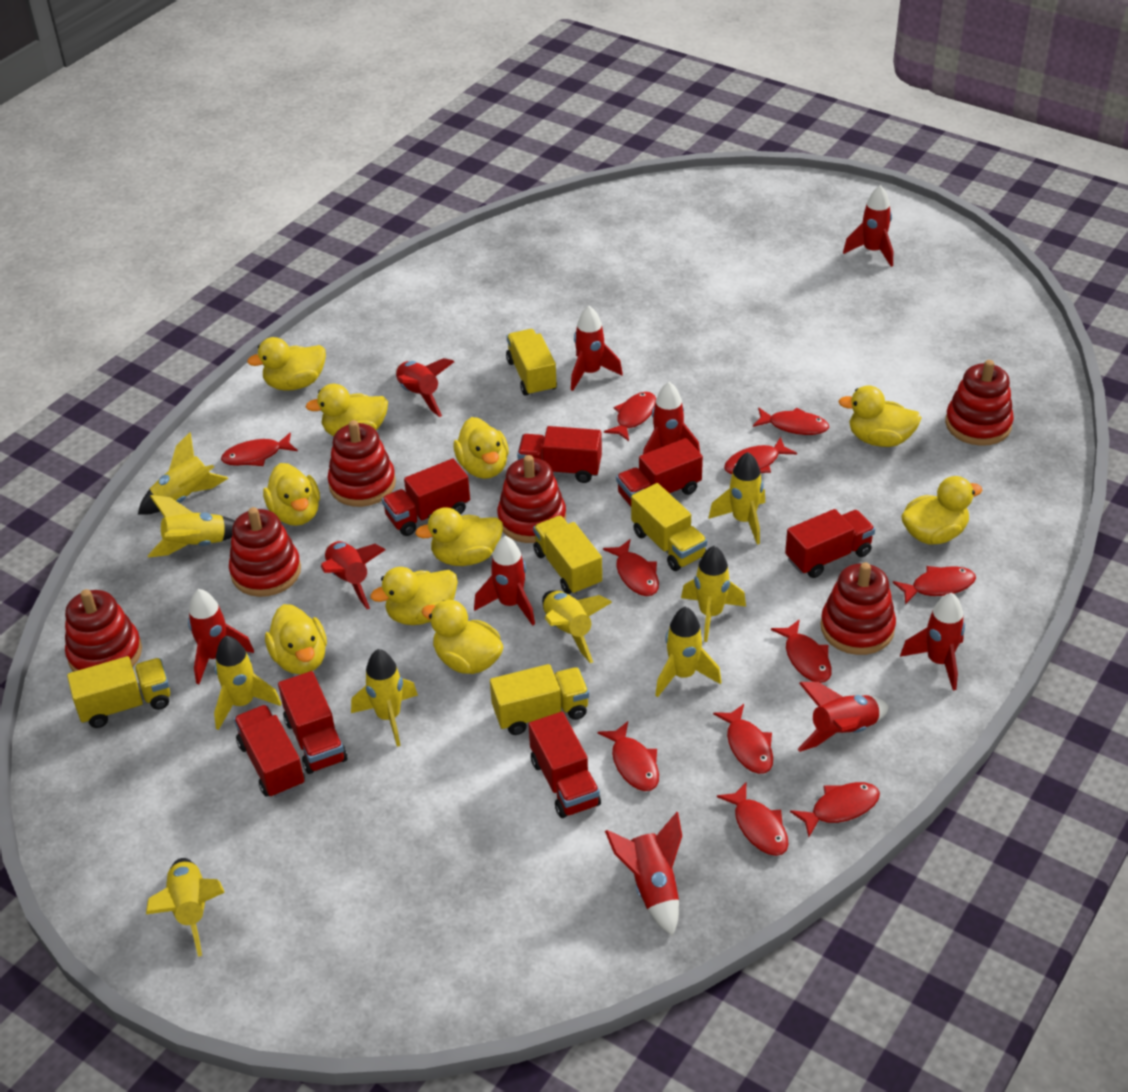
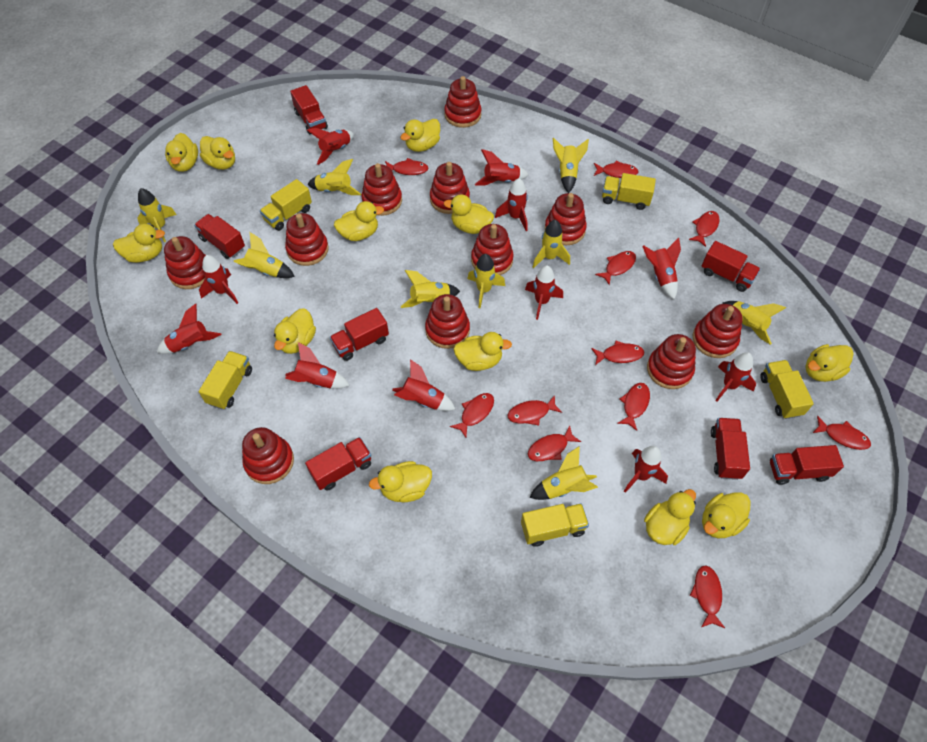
red rocket: 10 -> 11
red stacking toy: 6 -> 11
yellow duck: 10 -> 12

